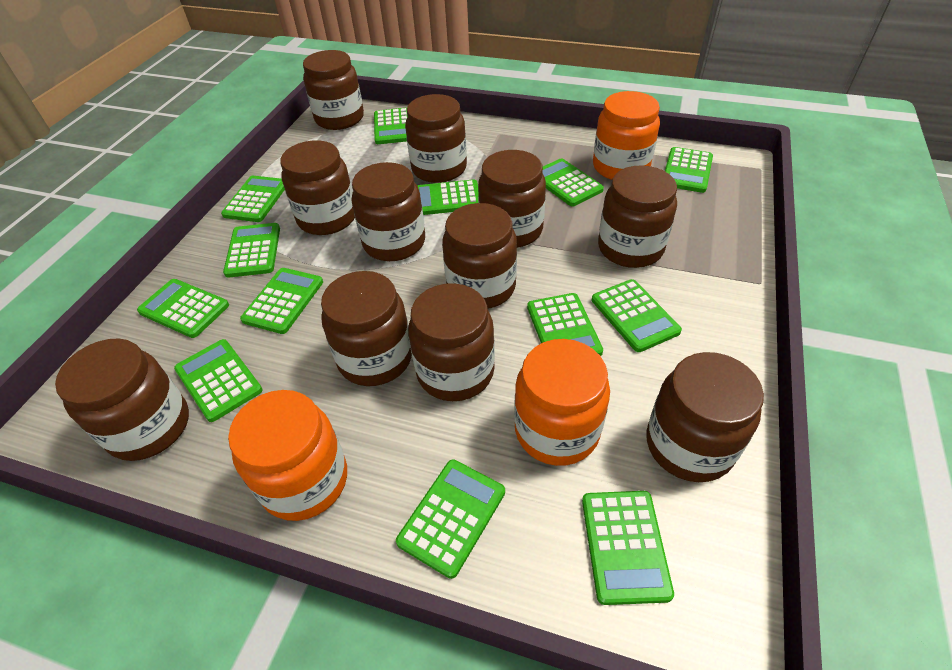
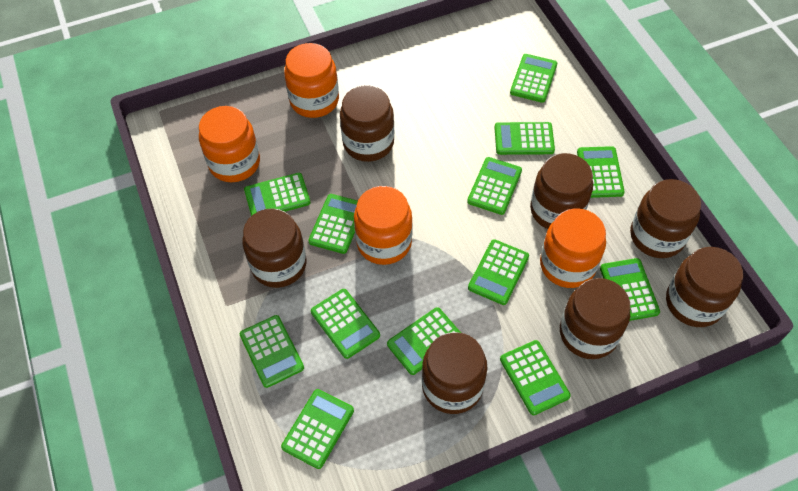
brown jar: 11 -> 7
orange jar: 3 -> 4

